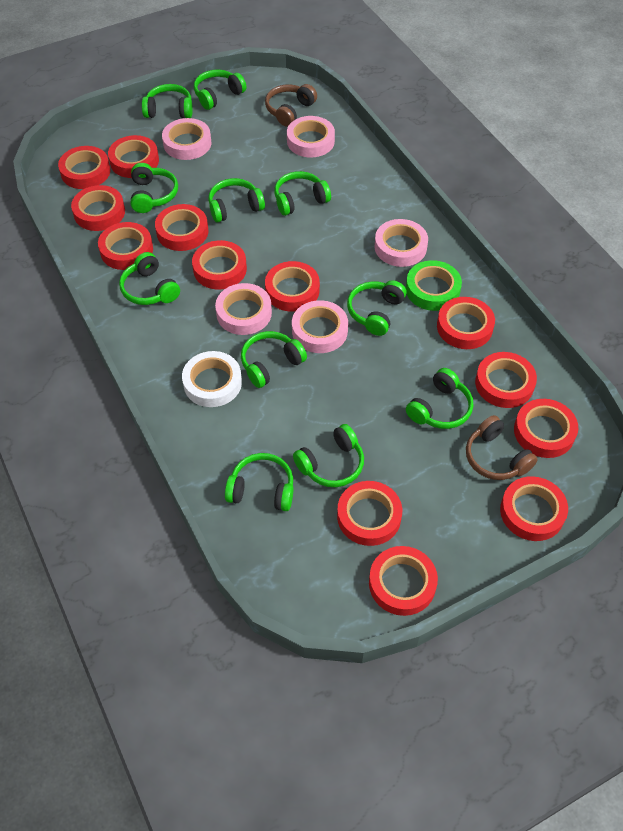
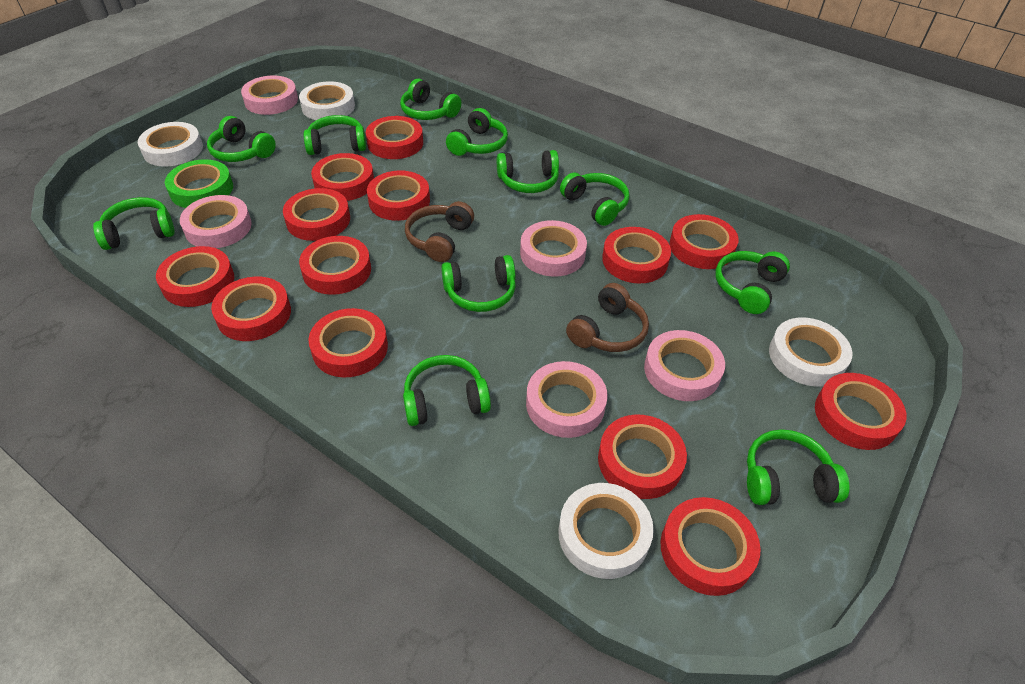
white tape: 1 -> 4

